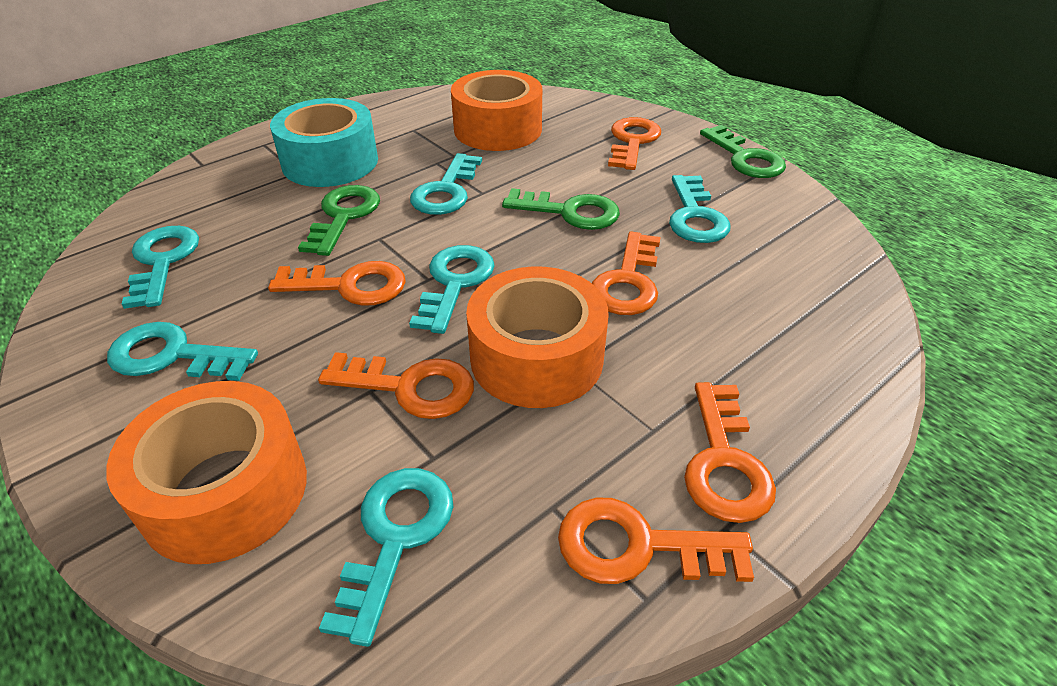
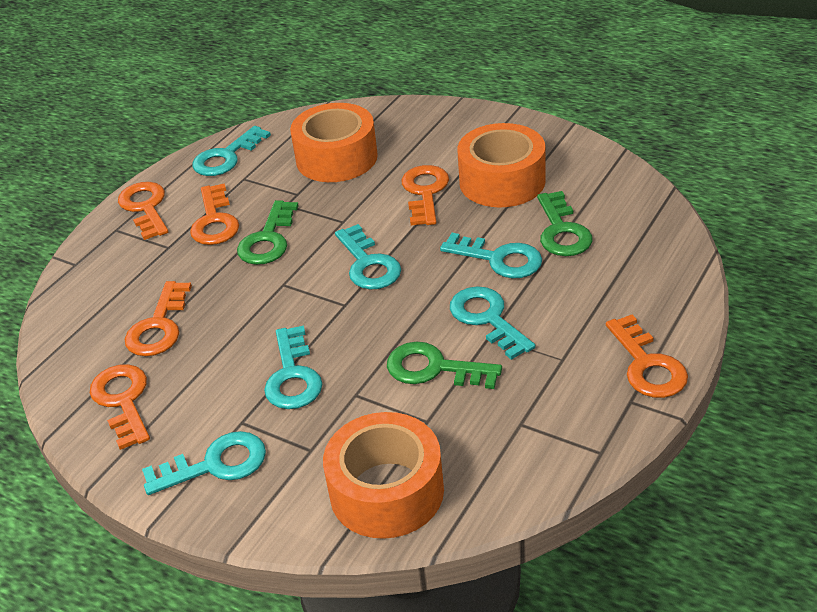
turquoise tape: 1 -> 0

